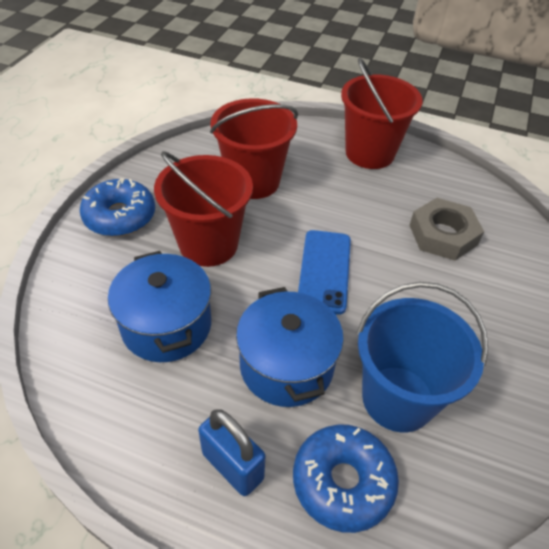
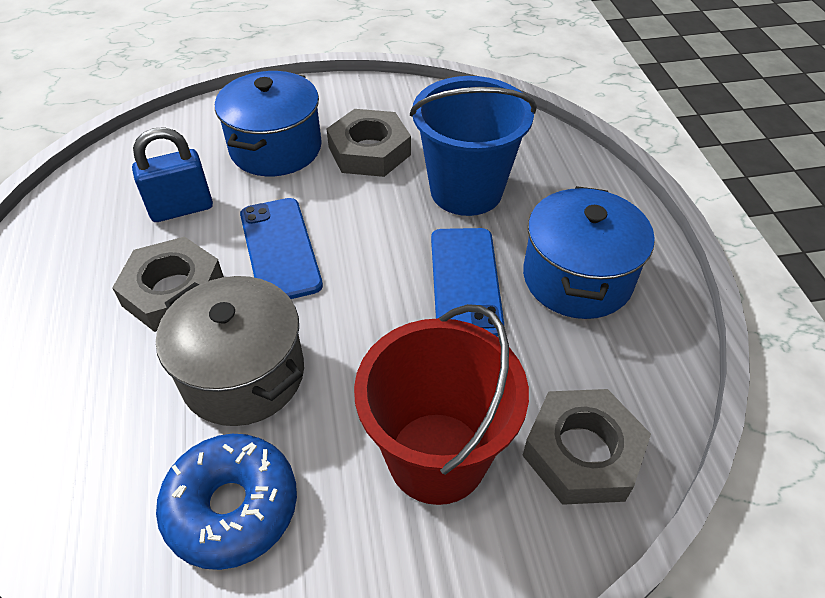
blue donut: 2 -> 1
blue phone: 1 -> 2
grey nut: 1 -> 3
grey pot: 0 -> 1
red bucket: 3 -> 1

